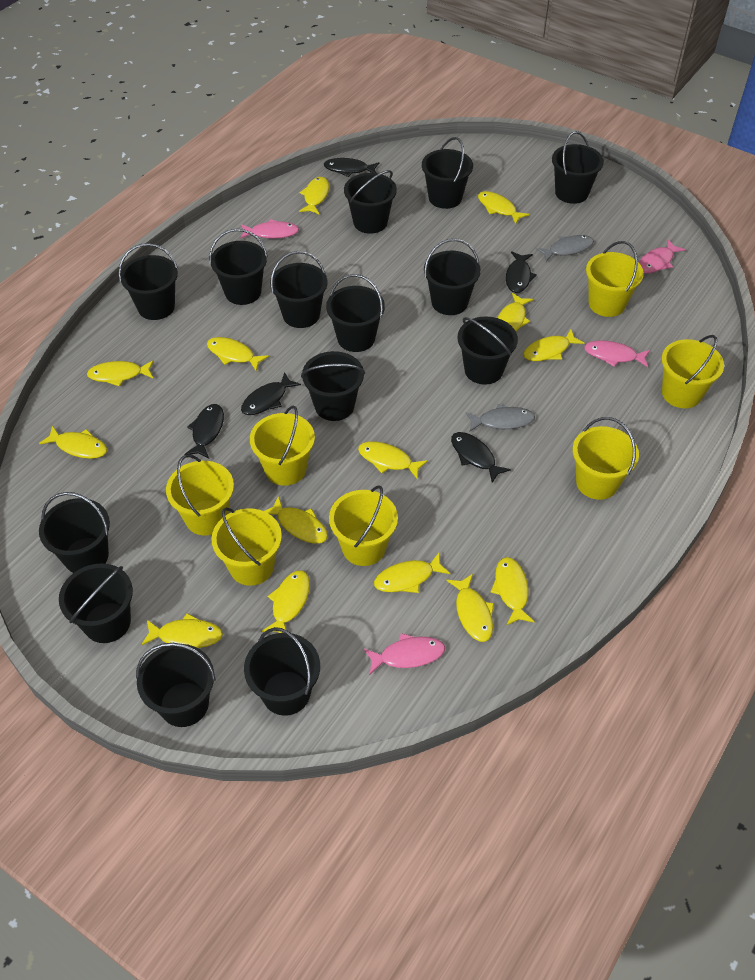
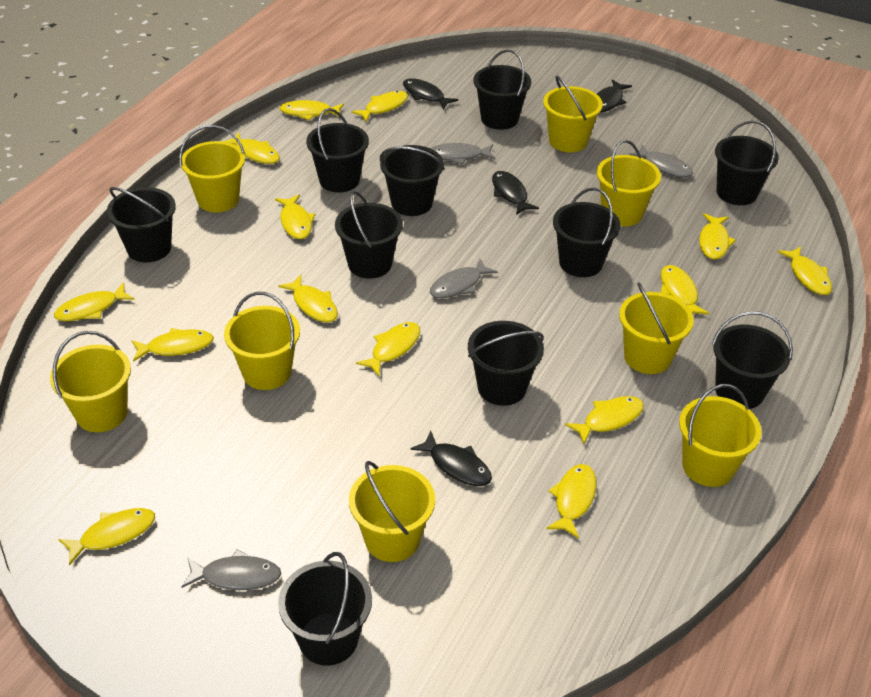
black bucket: 14 -> 10
black fish: 5 -> 4
grey fish: 2 -> 4
pink fish: 4 -> 0
yellow bucket: 7 -> 8

